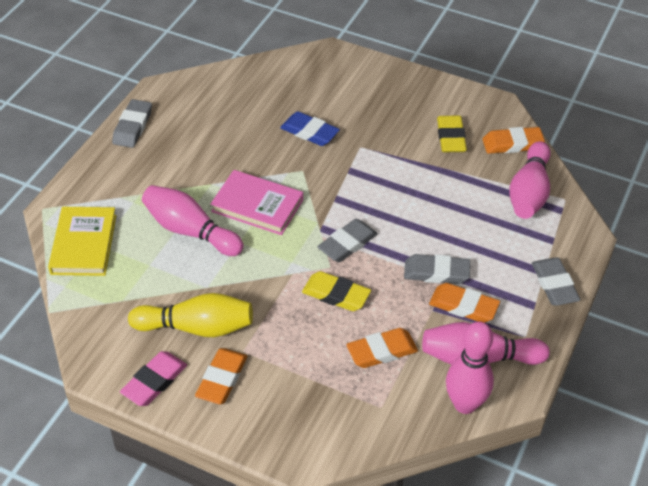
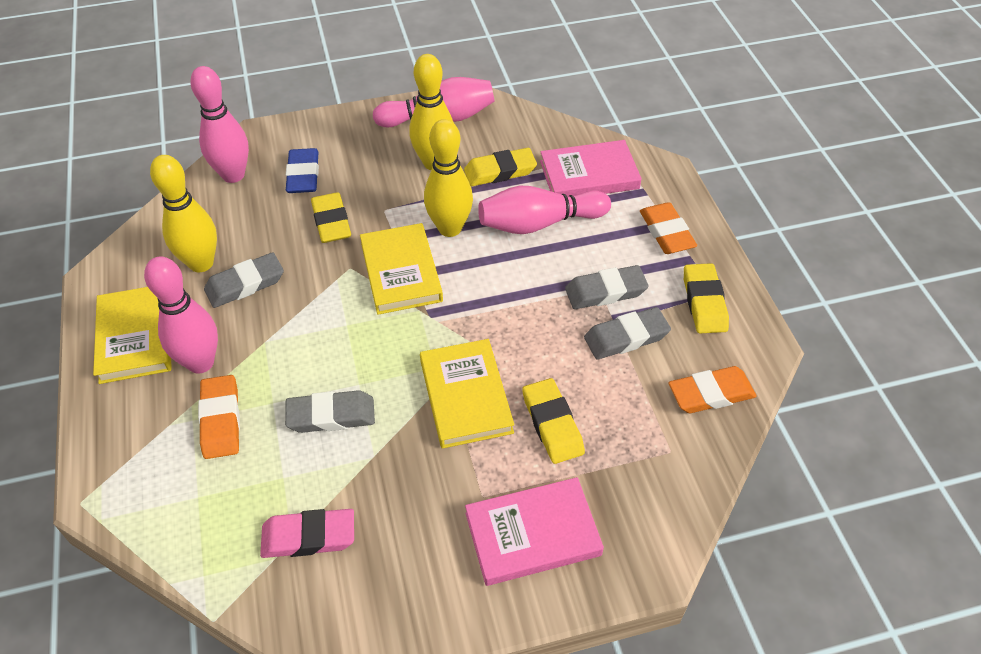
orange eraser: 4 -> 3
pink book: 1 -> 2
yellow book: 1 -> 3
yellow bowling pin: 1 -> 3
yellow eraser: 2 -> 4

